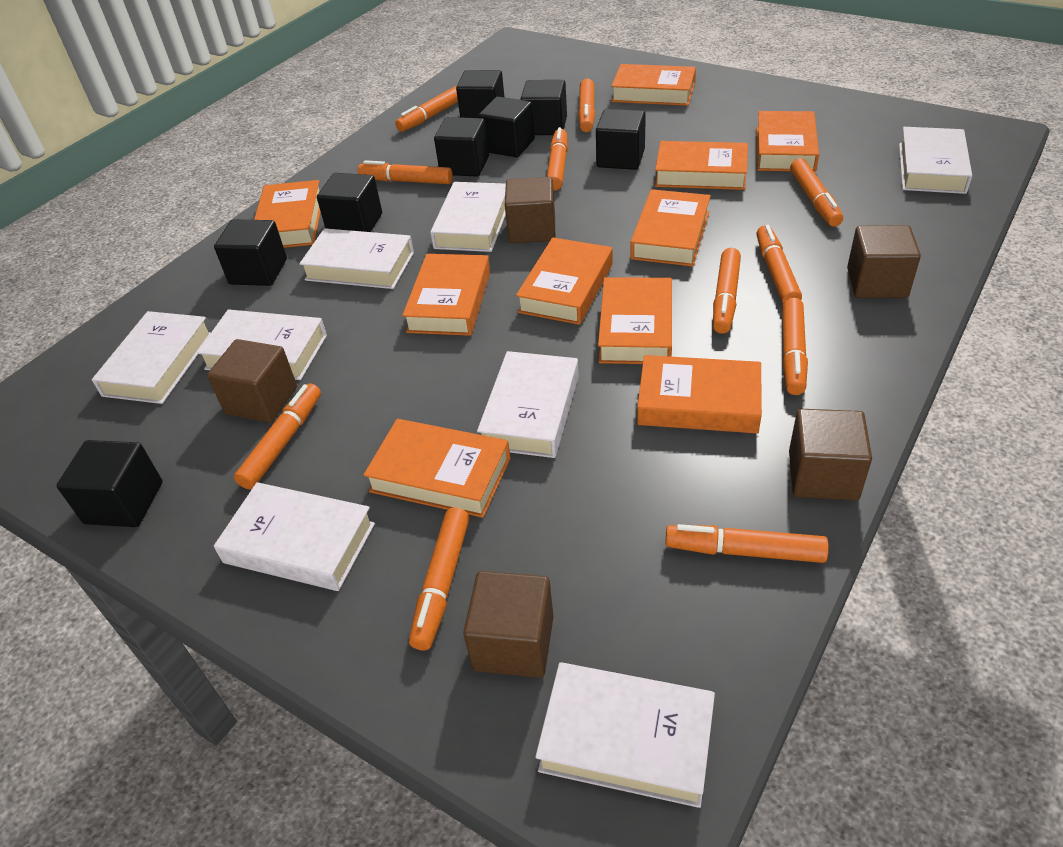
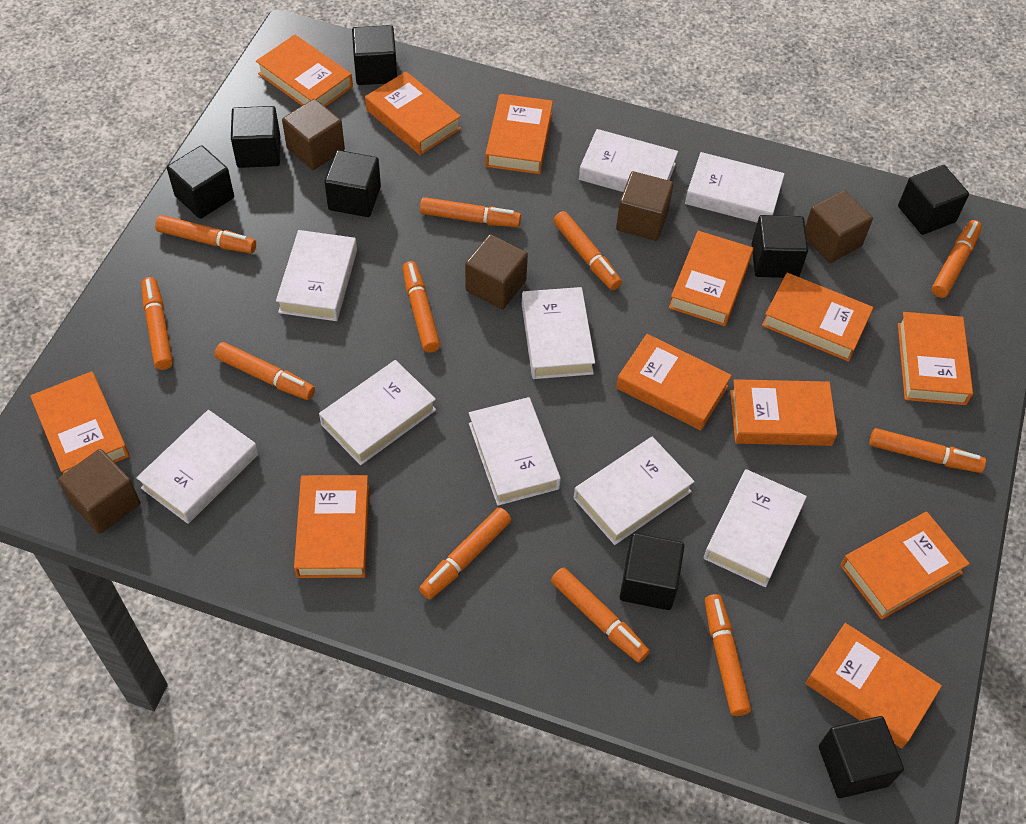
orange book: 10 -> 12
white book: 8 -> 9

